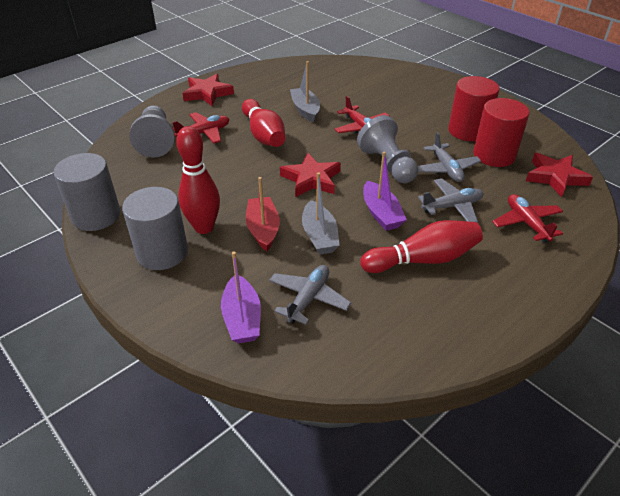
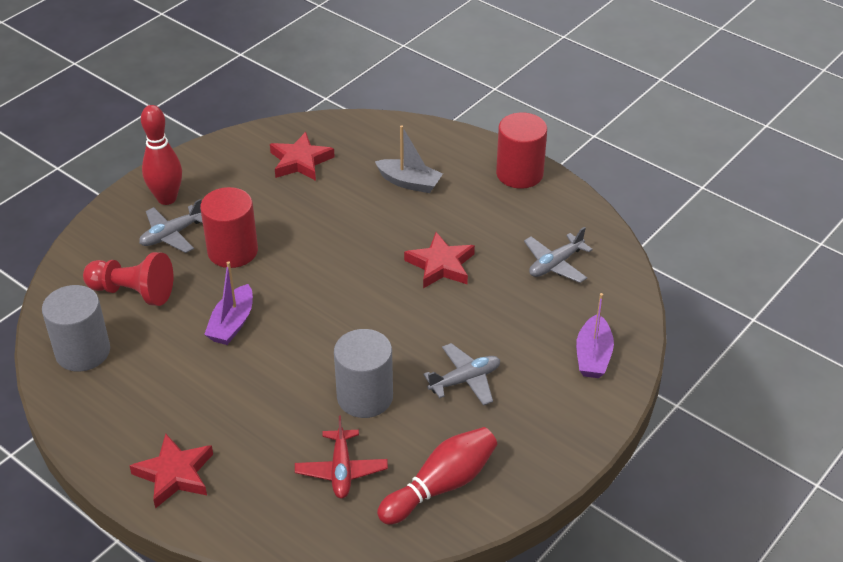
grey boat: 2 -> 1
grey pawn: 2 -> 0
red boat: 1 -> 0
red bowling pin: 3 -> 2
red pawn: 0 -> 1
red plane: 3 -> 1

